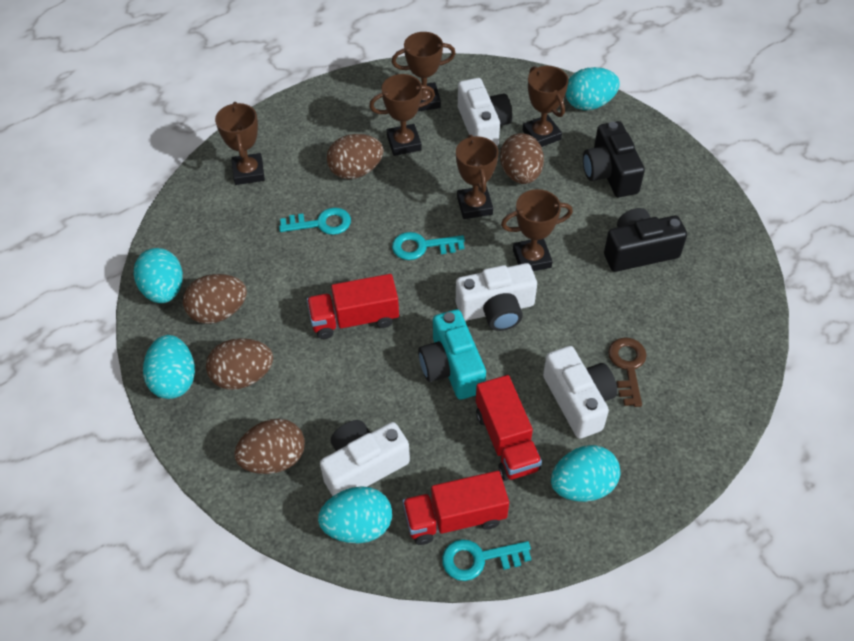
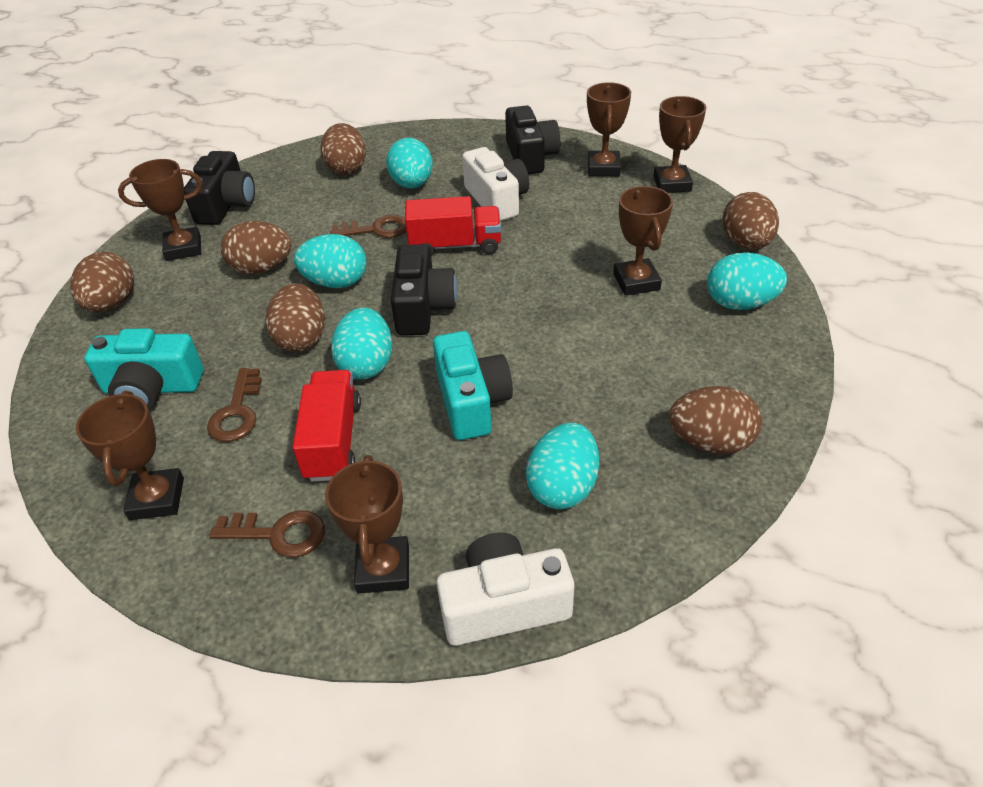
black camera: 2 -> 3
brown egg: 5 -> 6
brown key: 1 -> 3
red truck: 3 -> 2
turquoise camera: 1 -> 2
turquoise key: 3 -> 0
white camera: 4 -> 2

